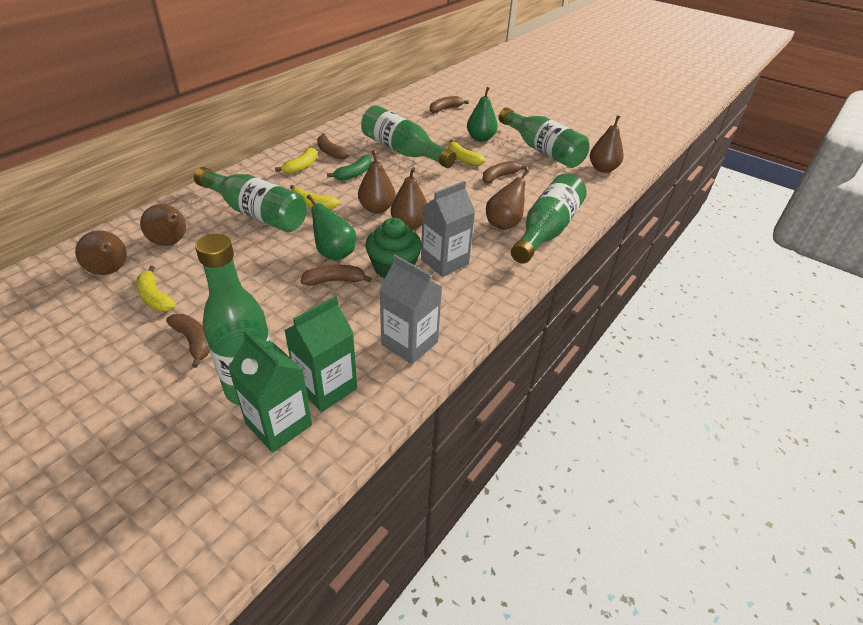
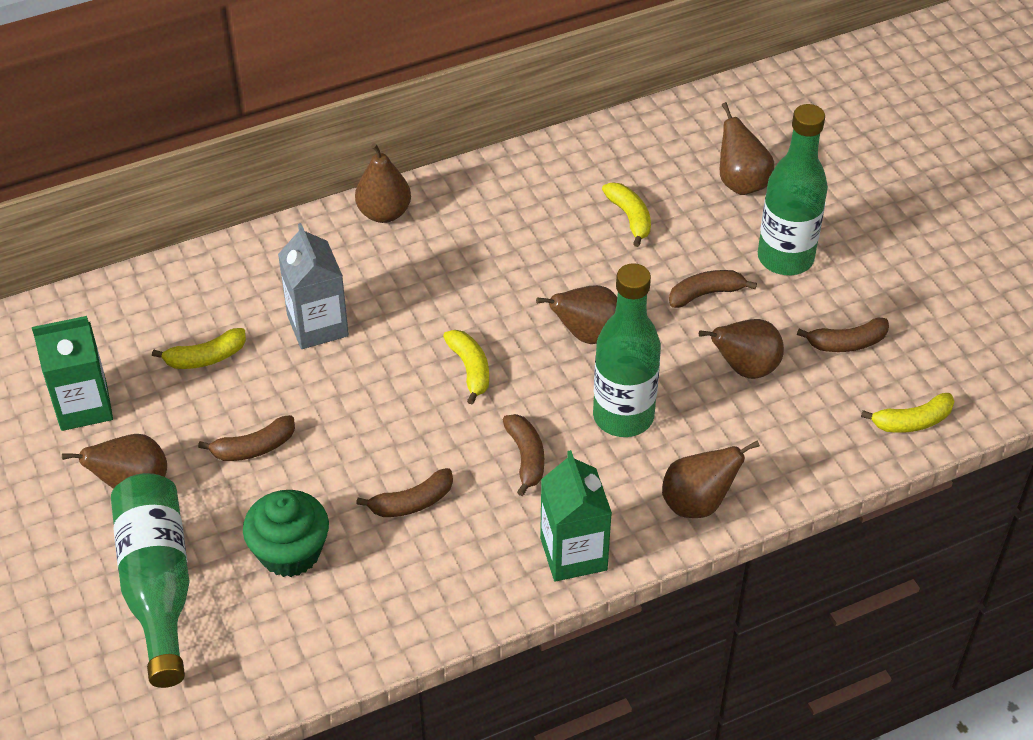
green banana: 1 -> 0
green bottle: 5 -> 3
green pear: 2 -> 0
grey carton: 2 -> 1

